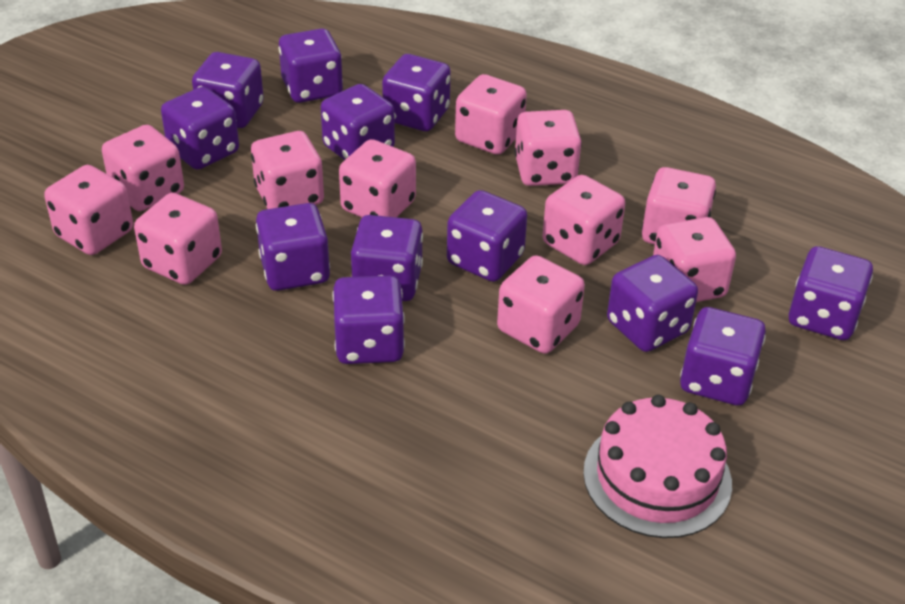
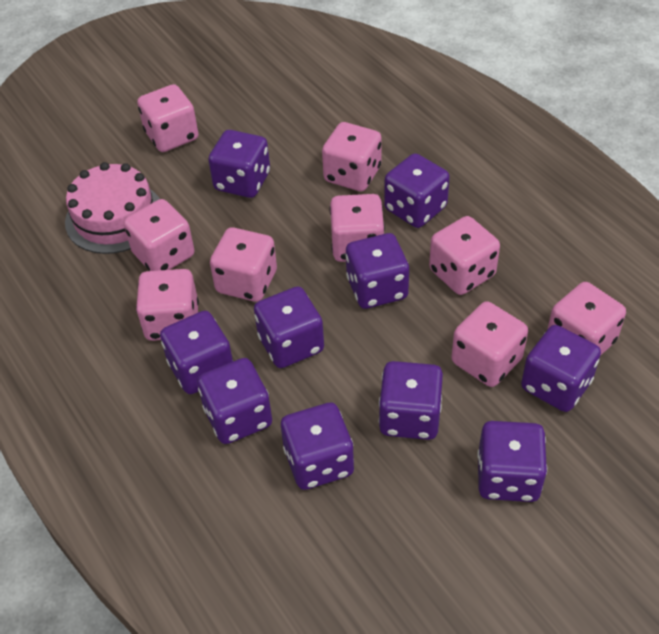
pink dice: 11 -> 9
purple dice: 12 -> 10

